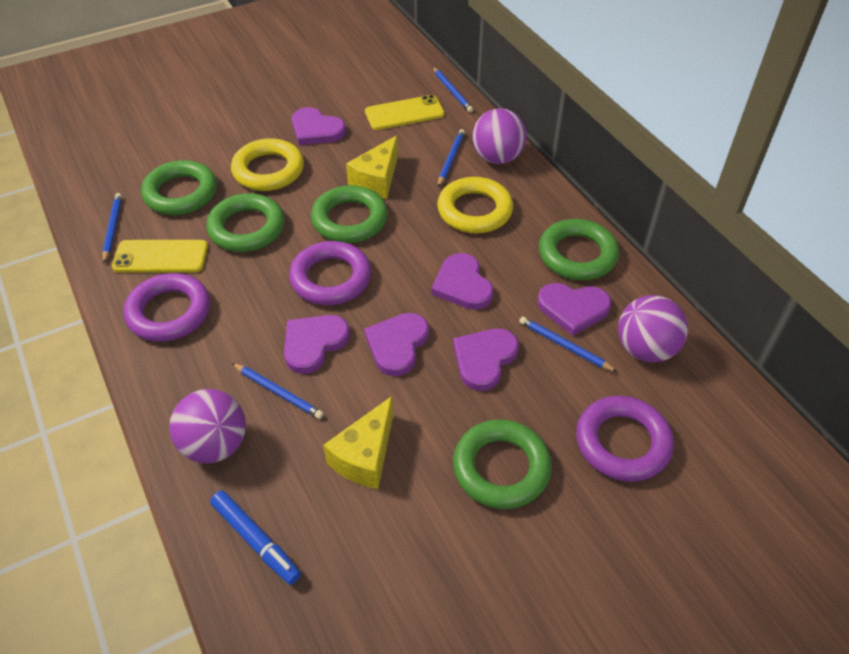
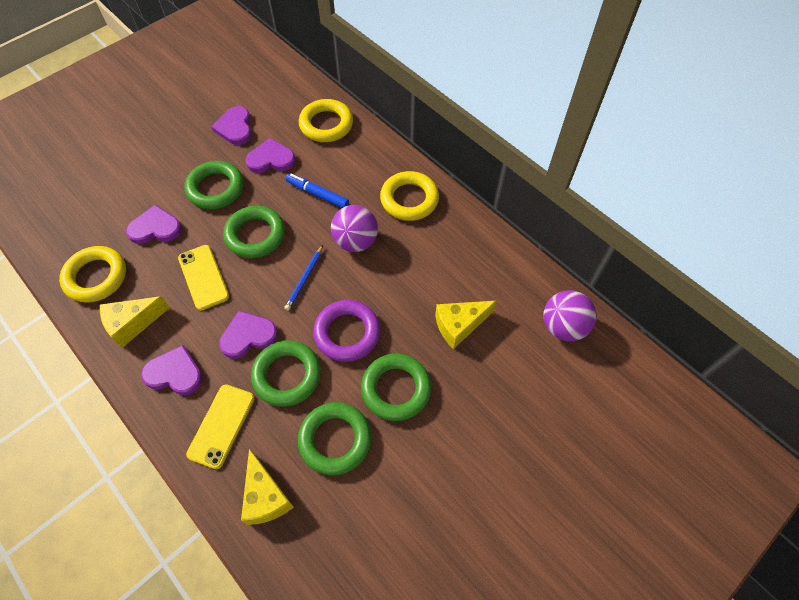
blue pencil: 5 -> 1
purple ball: 3 -> 2
purple heart: 6 -> 5
purple ring: 3 -> 1
yellow cheese: 2 -> 3
yellow ring: 2 -> 3

